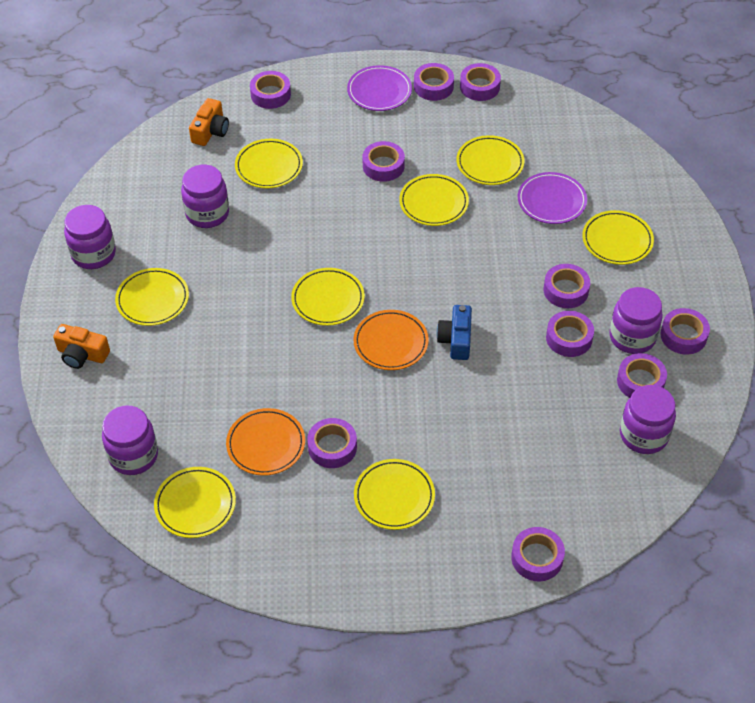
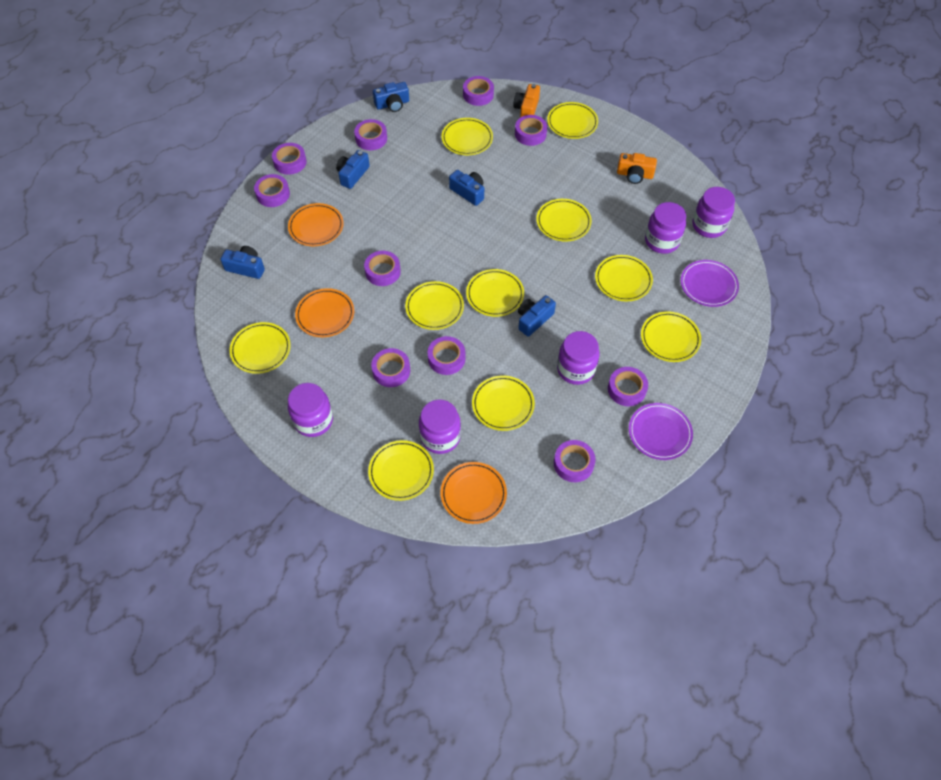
blue camera: 1 -> 5
orange plate: 2 -> 3
yellow plate: 8 -> 10

